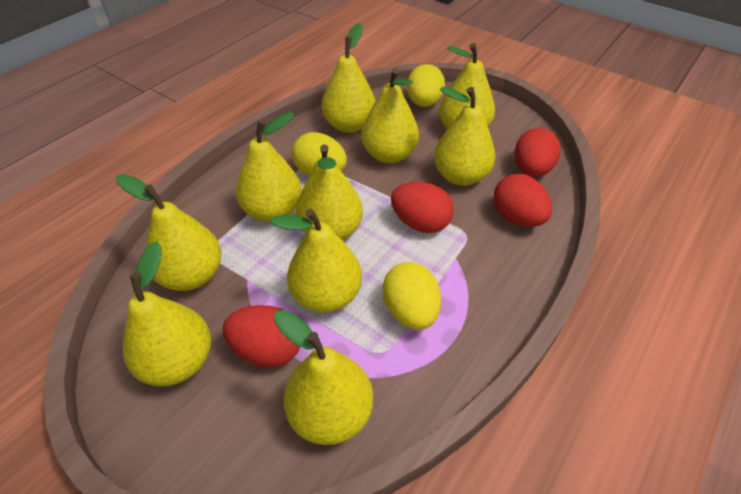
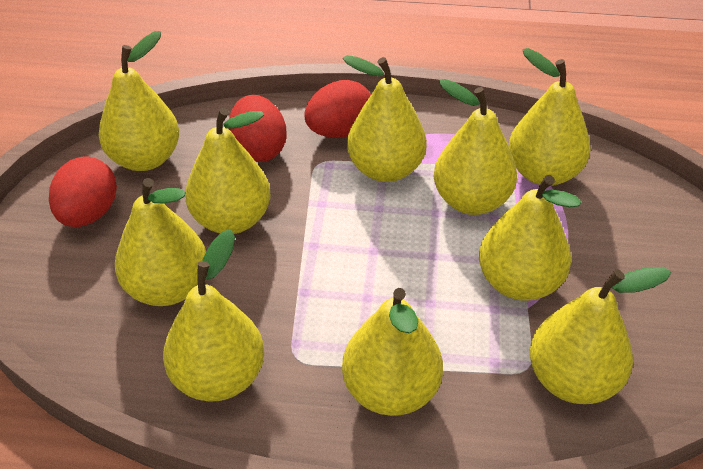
red egg: 4 -> 3
yellow egg: 3 -> 0

